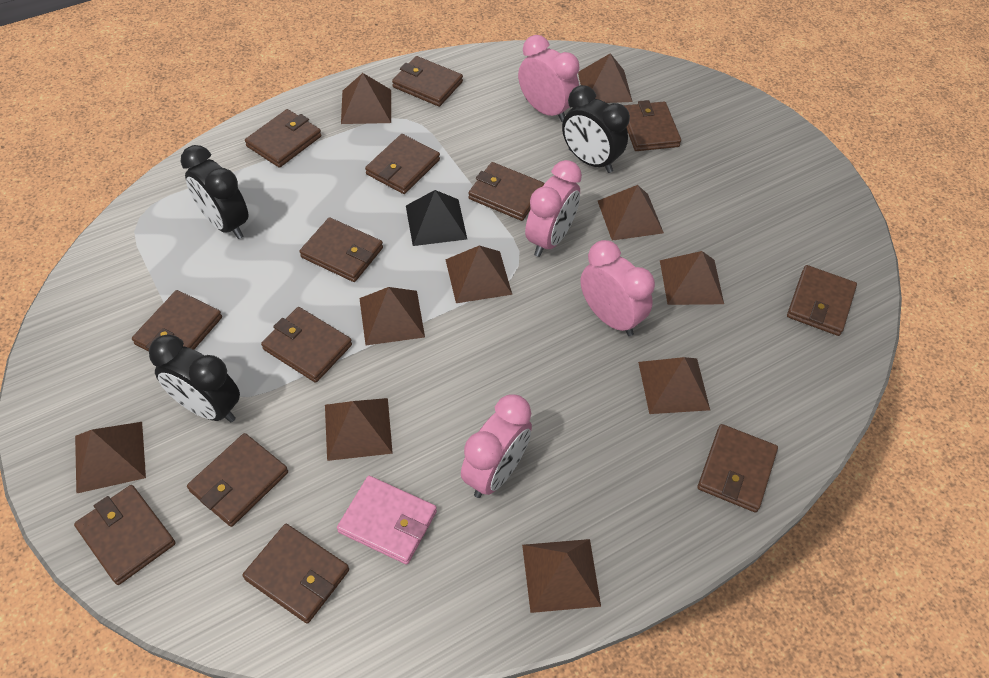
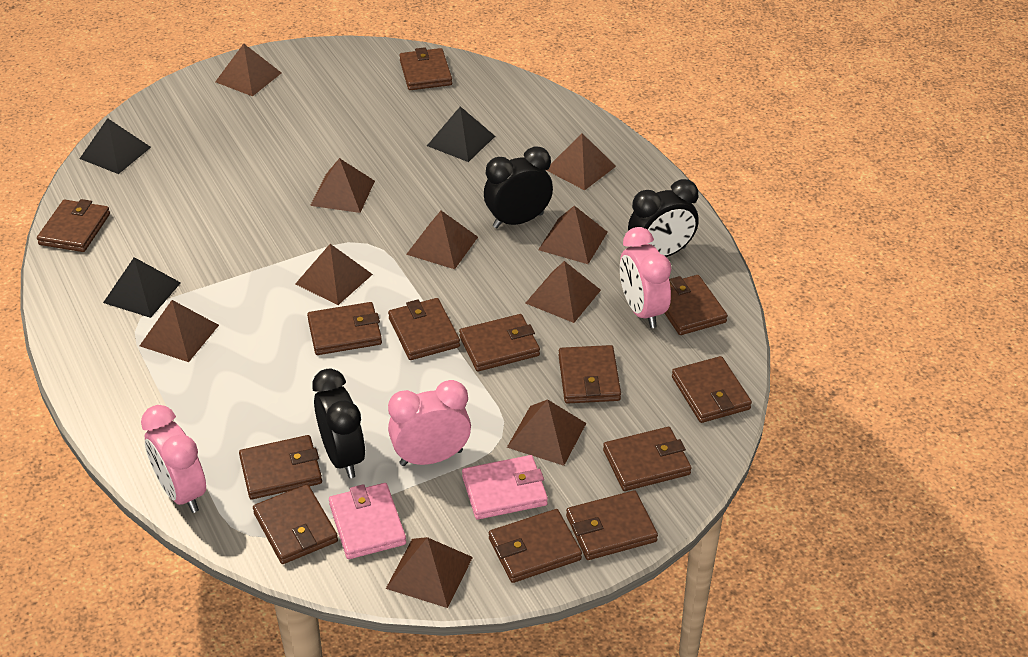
black pyramid: 1 -> 3
pink clock: 4 -> 3
pink wallet: 1 -> 2

